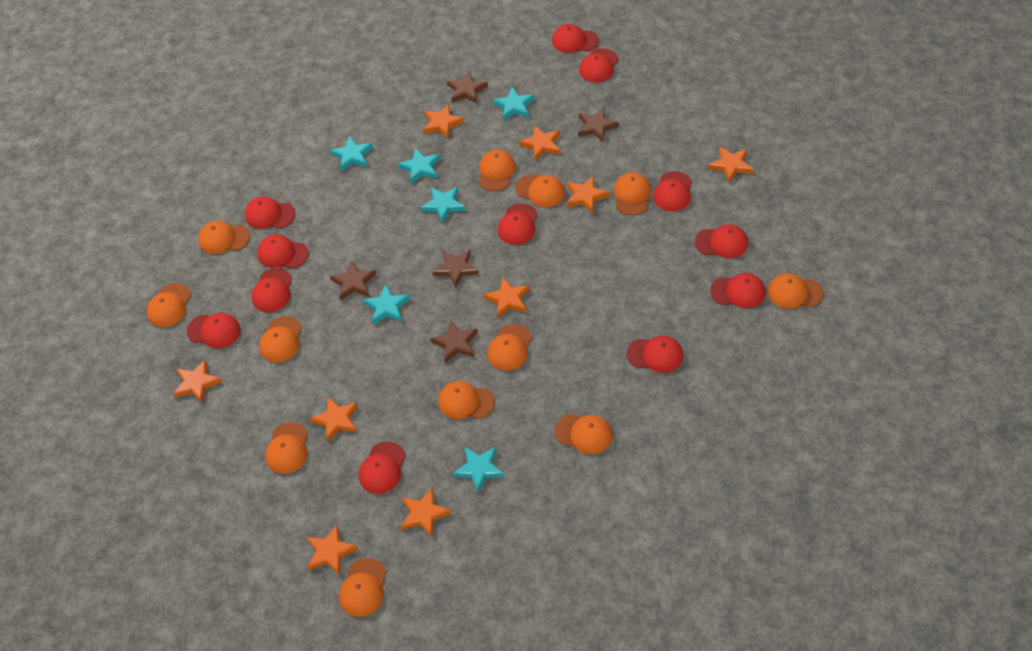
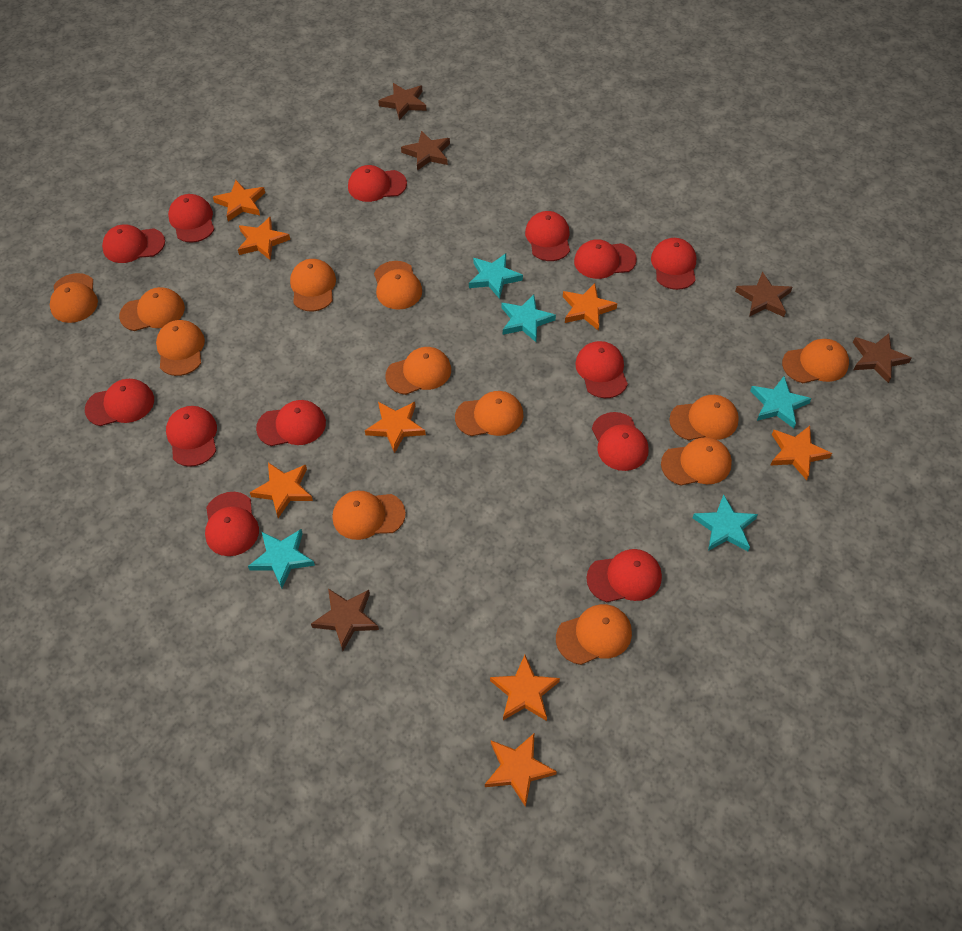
orange star: 9 -> 8
red cap: 12 -> 13
turquoise star: 6 -> 5

